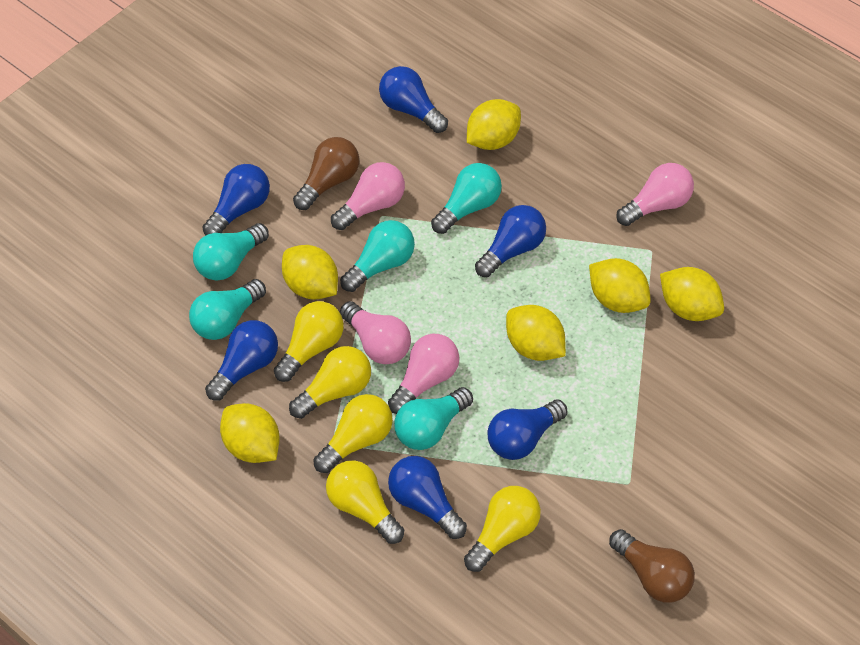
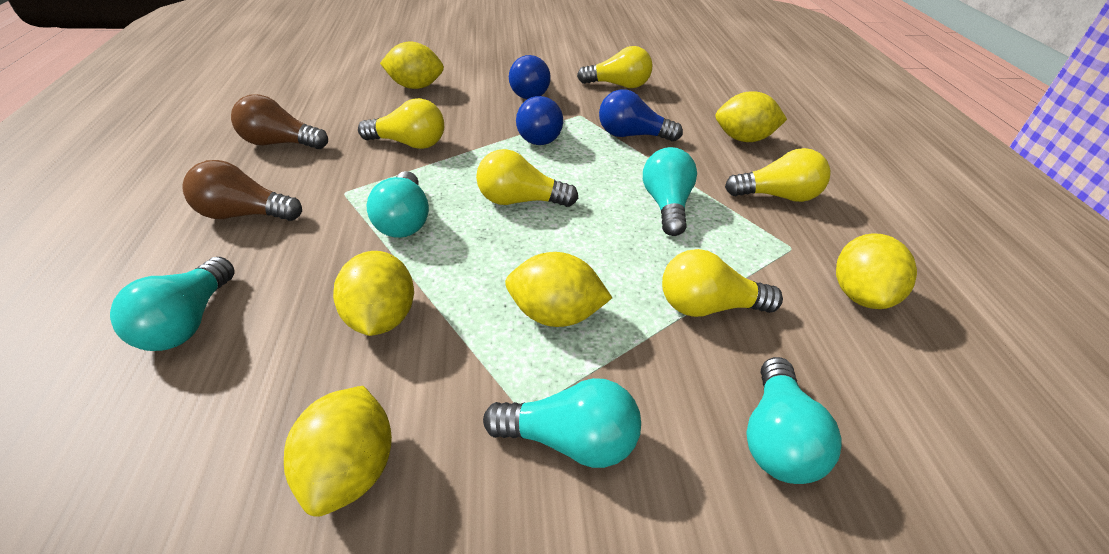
blue light bulb: 6 -> 3
pink light bulb: 4 -> 0

